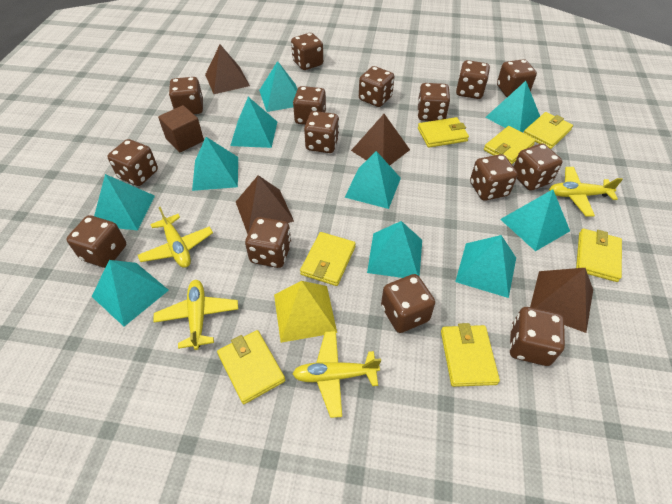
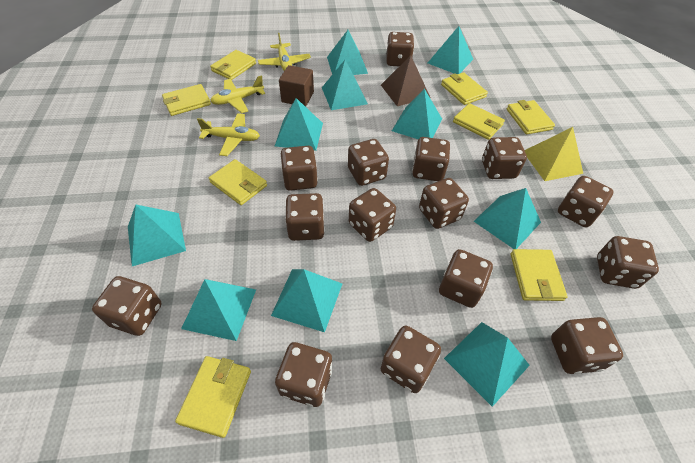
brown pyramid: 4 -> 1
yellow plane: 4 -> 3
yellow wallet: 7 -> 8

